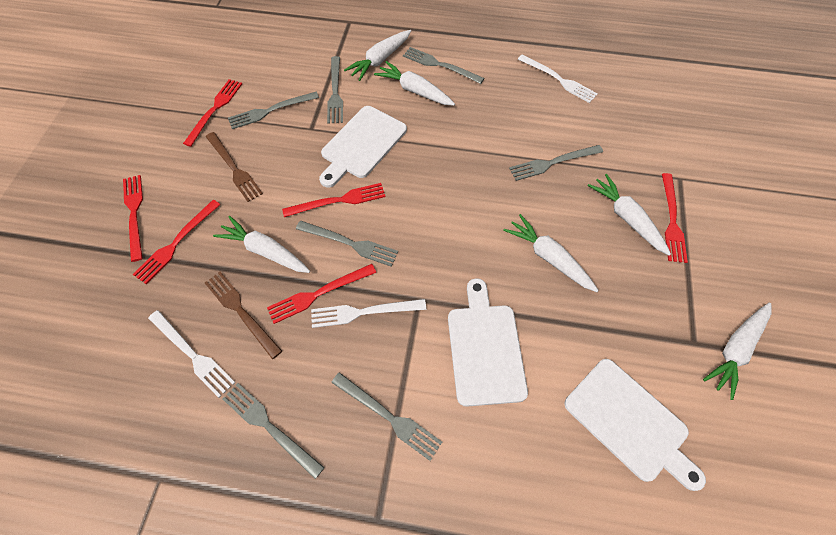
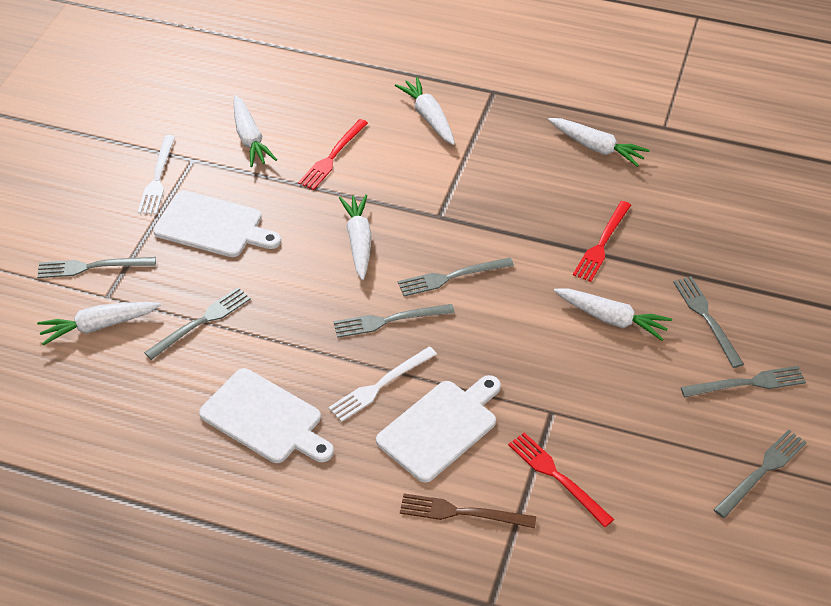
brown fork: 2 -> 1
red fork: 6 -> 3
white fork: 3 -> 2

